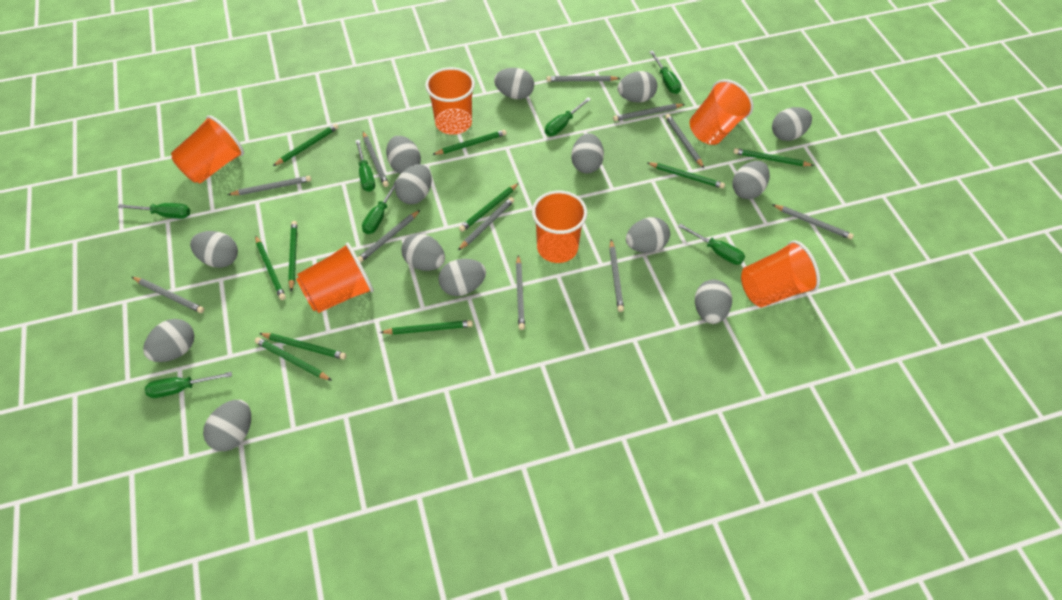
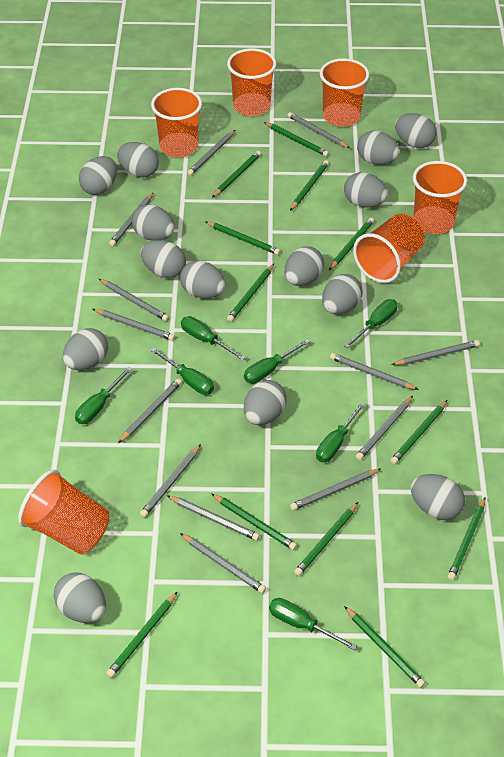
green pencil: 10 -> 12
grey pencil: 11 -> 13

